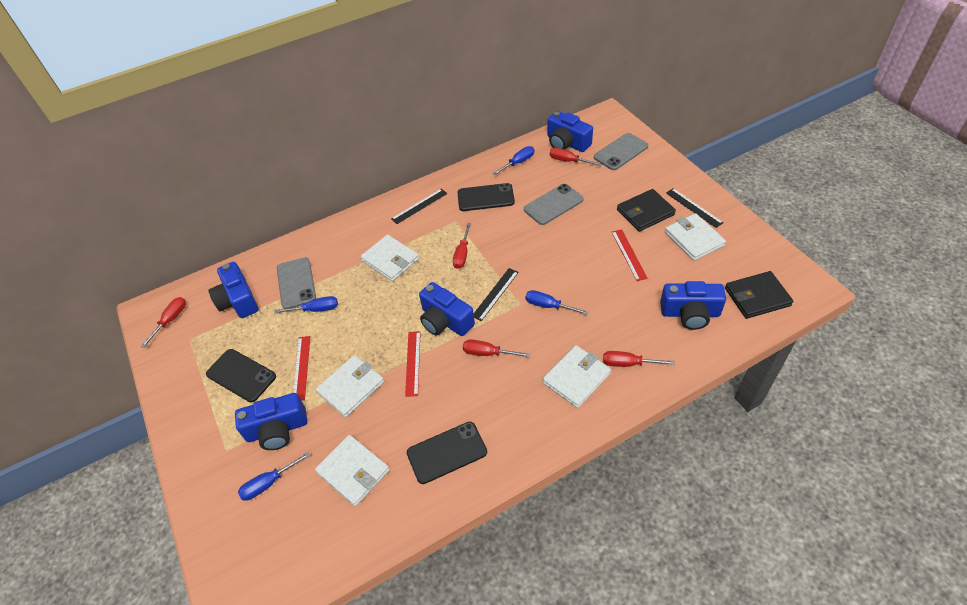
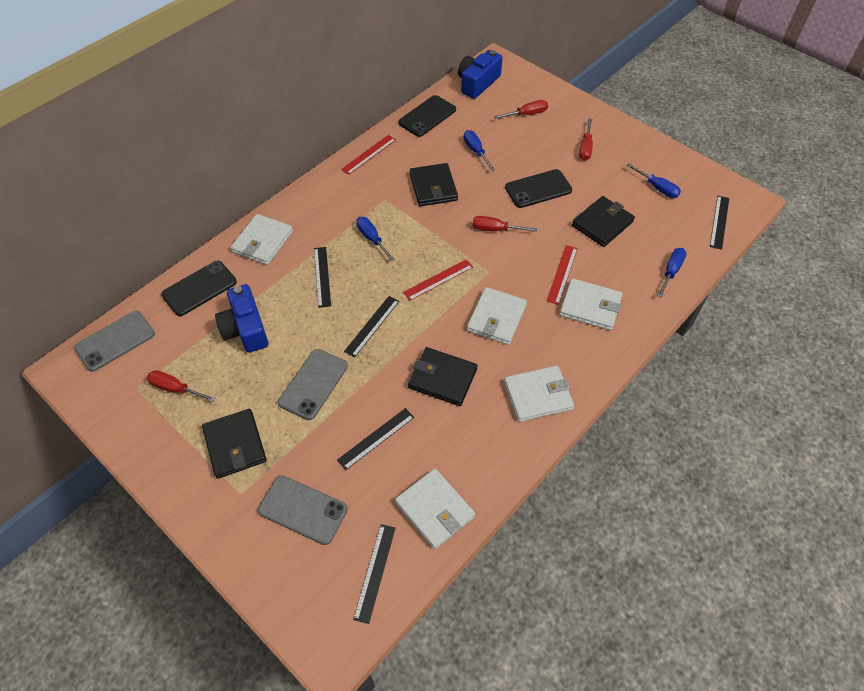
black ruler: 3 -> 5
black wallet: 2 -> 4
blue camera: 5 -> 2
red screwdriver: 5 -> 4

